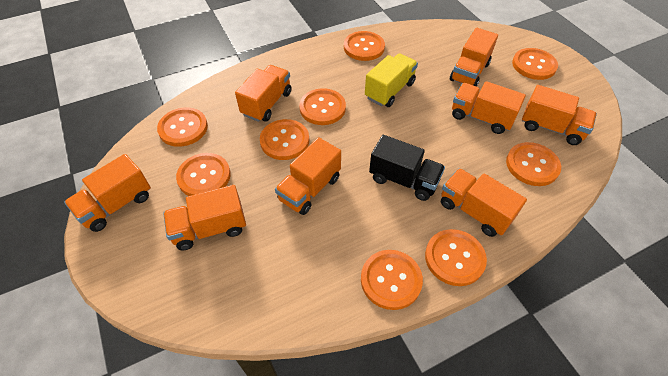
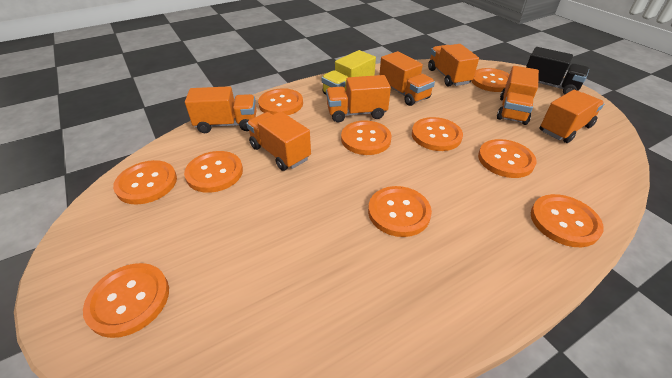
orange button: 9 -> 10
orange truck: 8 -> 7

